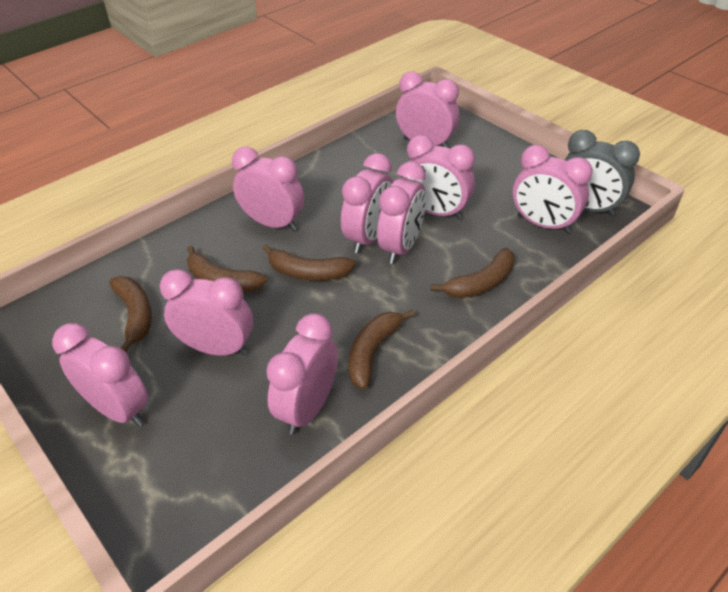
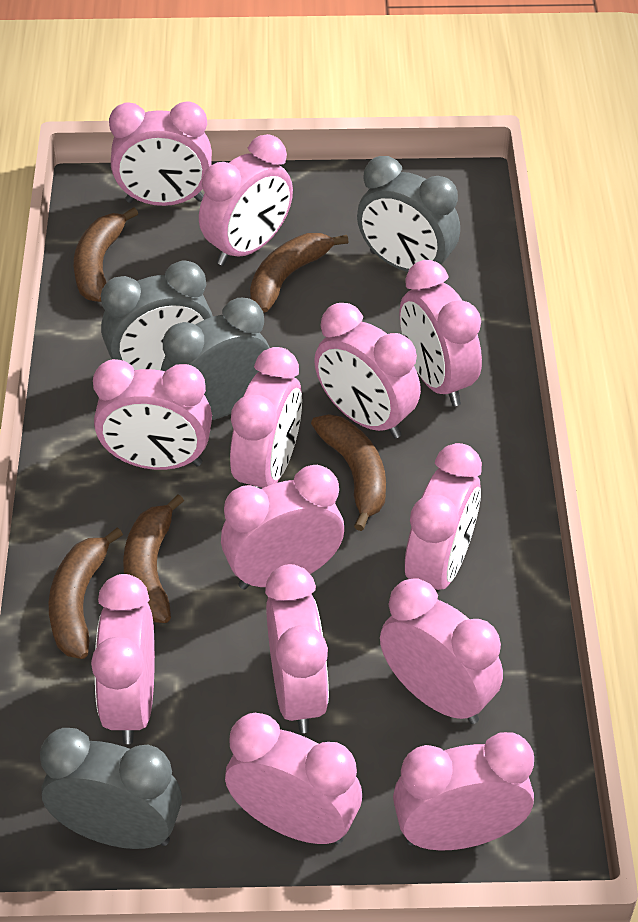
grey clock: 1 -> 4
pink clock: 9 -> 13

